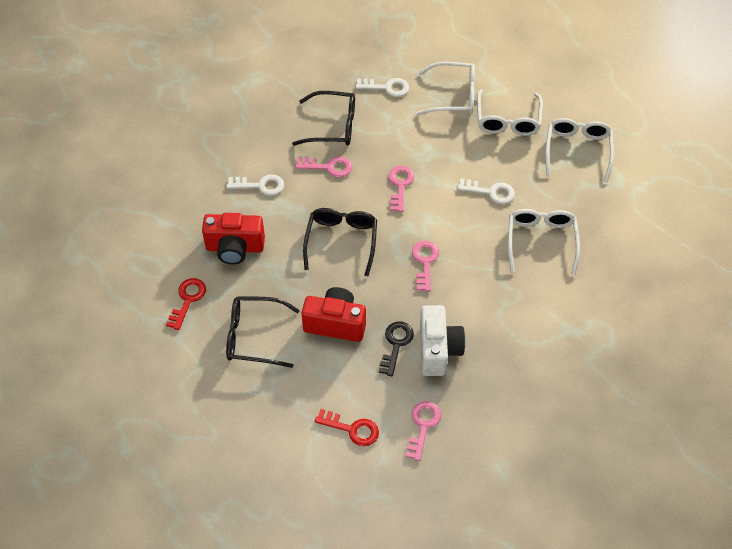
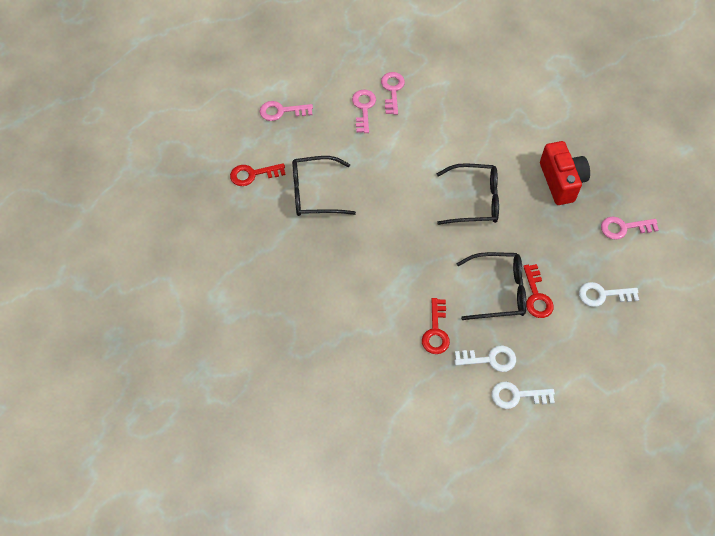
black key: 1 -> 0
red camera: 2 -> 1
red key: 2 -> 3
white camera: 1 -> 0
white glasses: 4 -> 0

